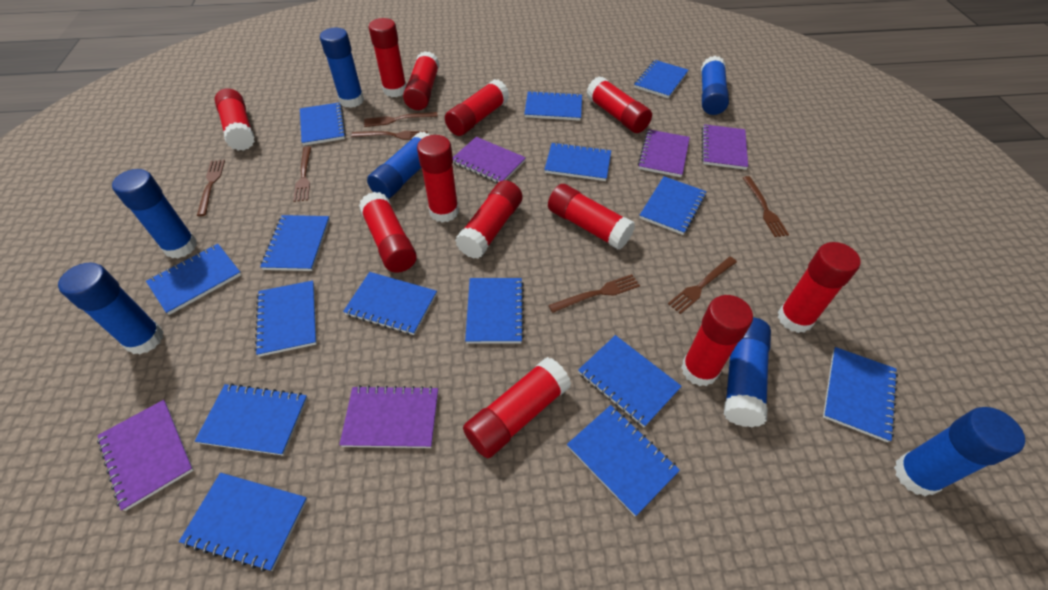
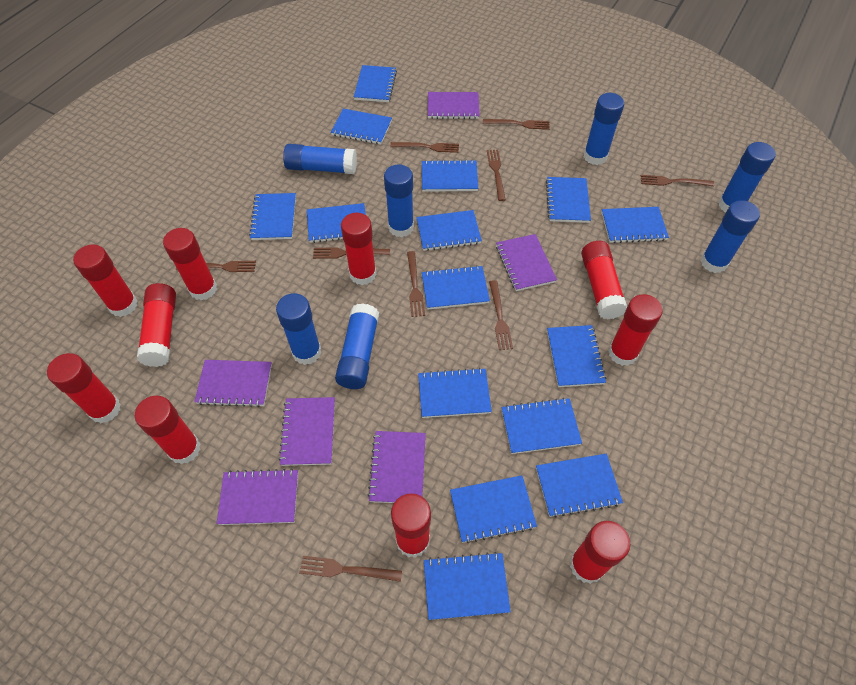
brown fork: 7 -> 9
purple notebook: 5 -> 6
red glue stick: 12 -> 10

